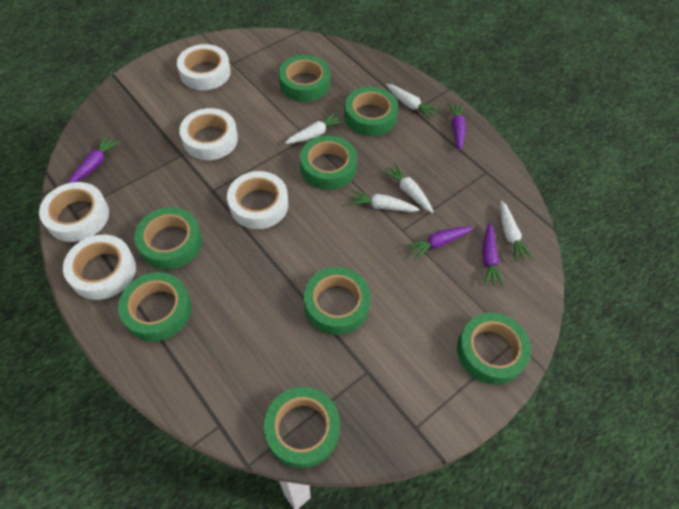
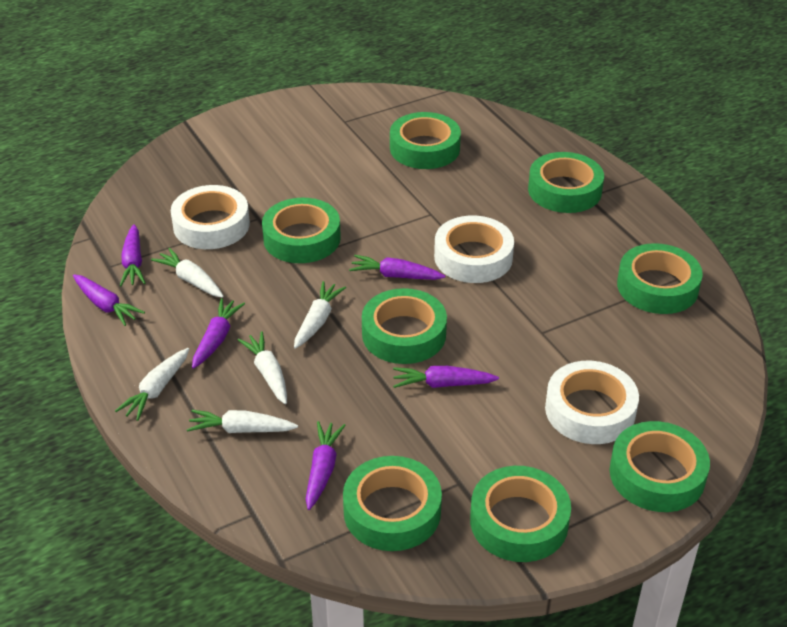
purple carrot: 4 -> 6
white tape: 5 -> 3

